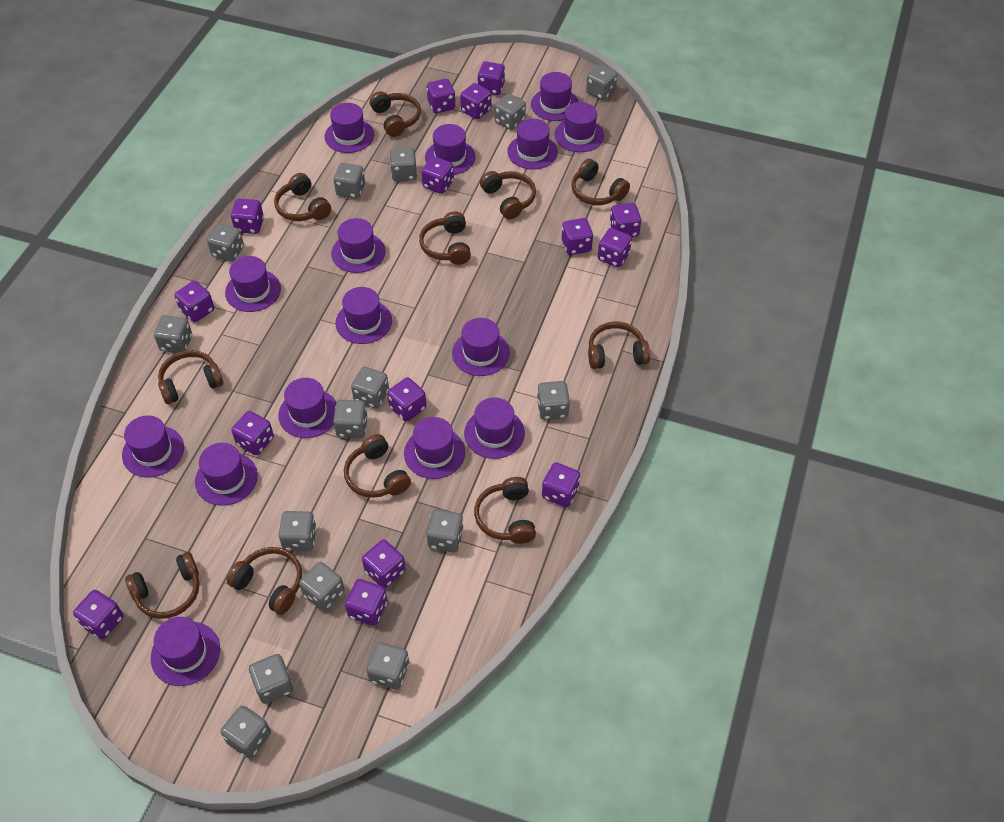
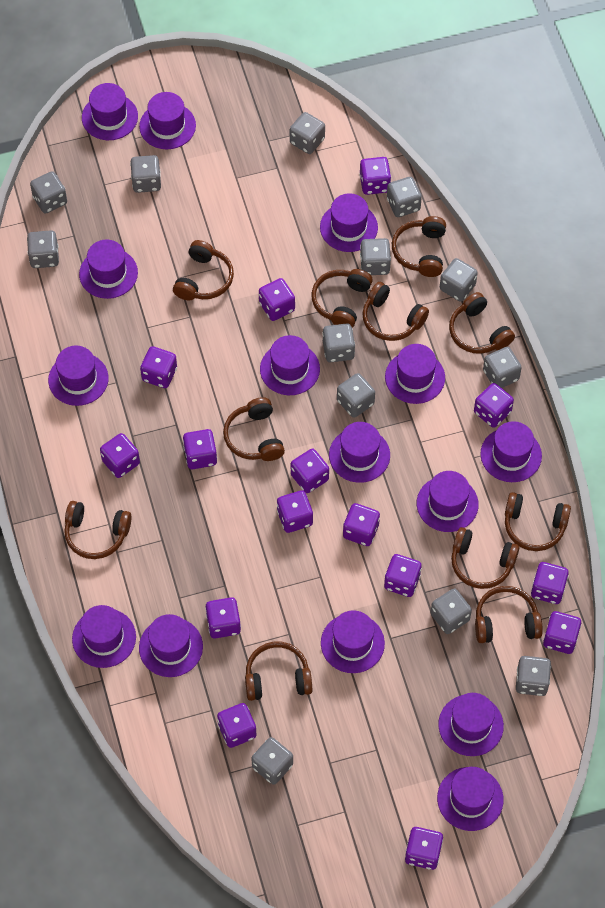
grey dice: 15 -> 13

